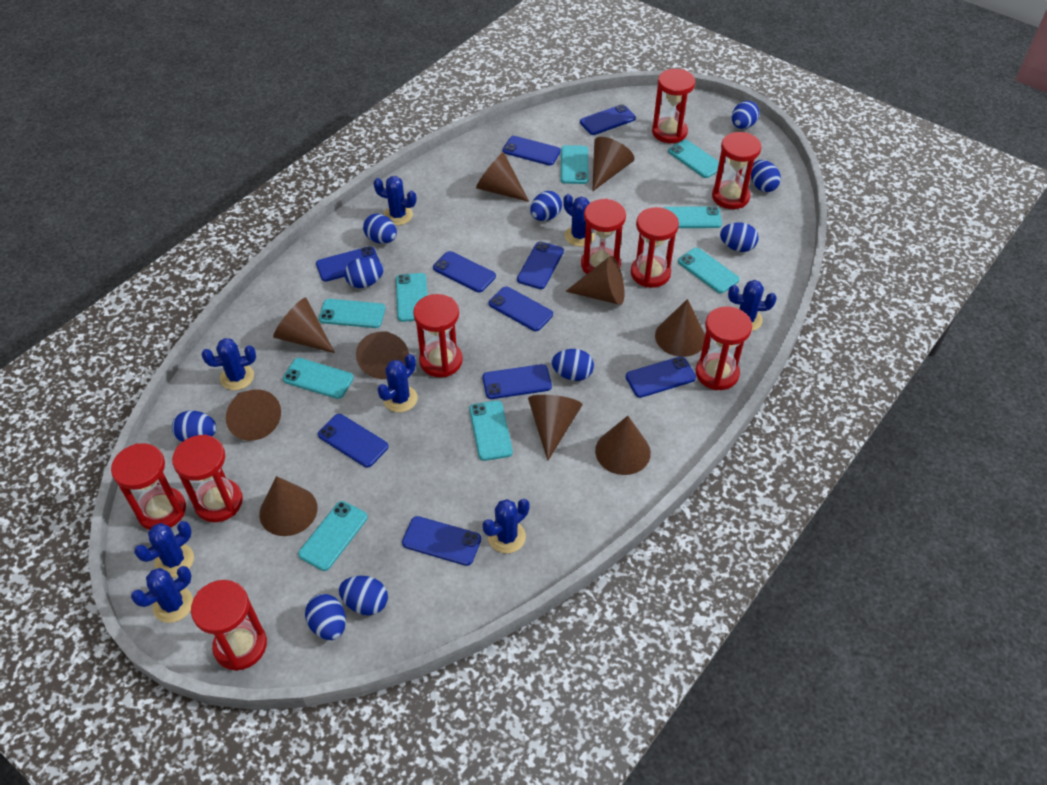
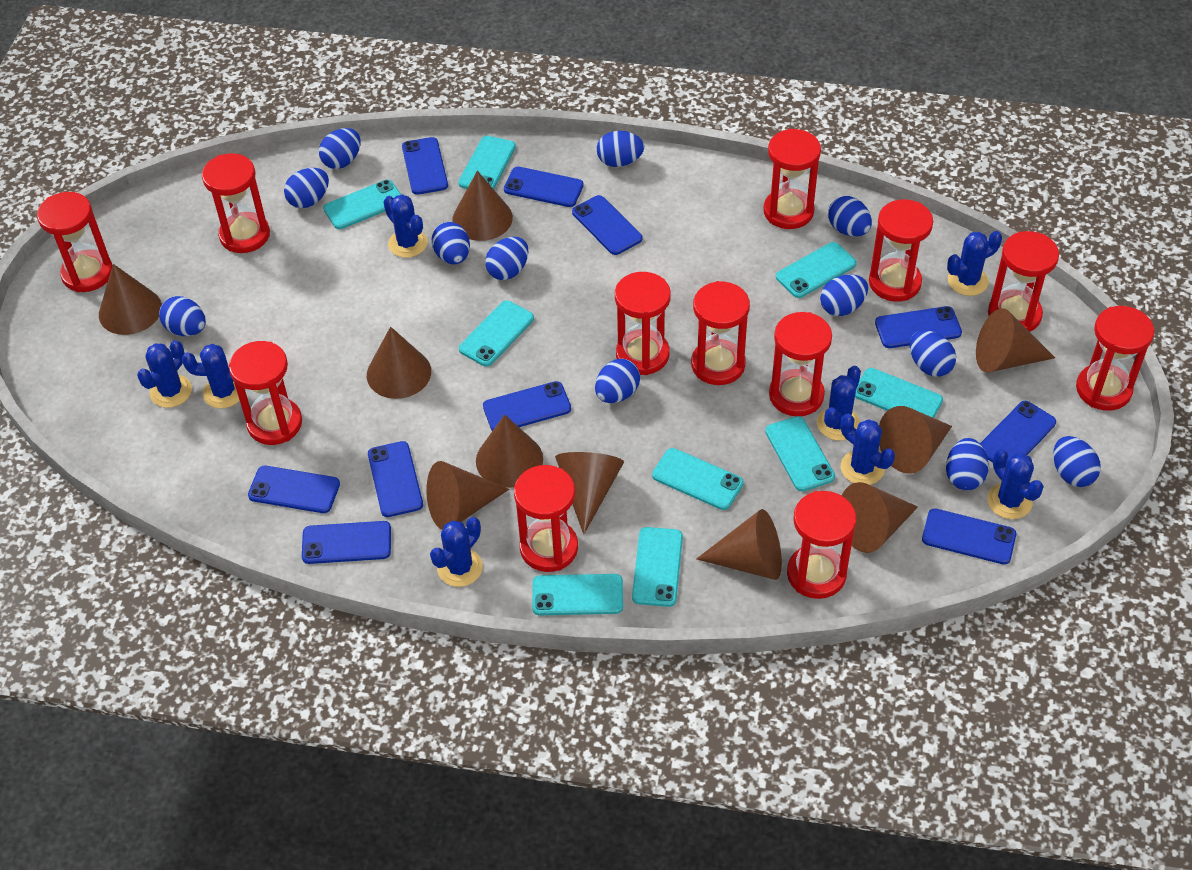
blue egg: 10 -> 12
red hourglass: 9 -> 12

